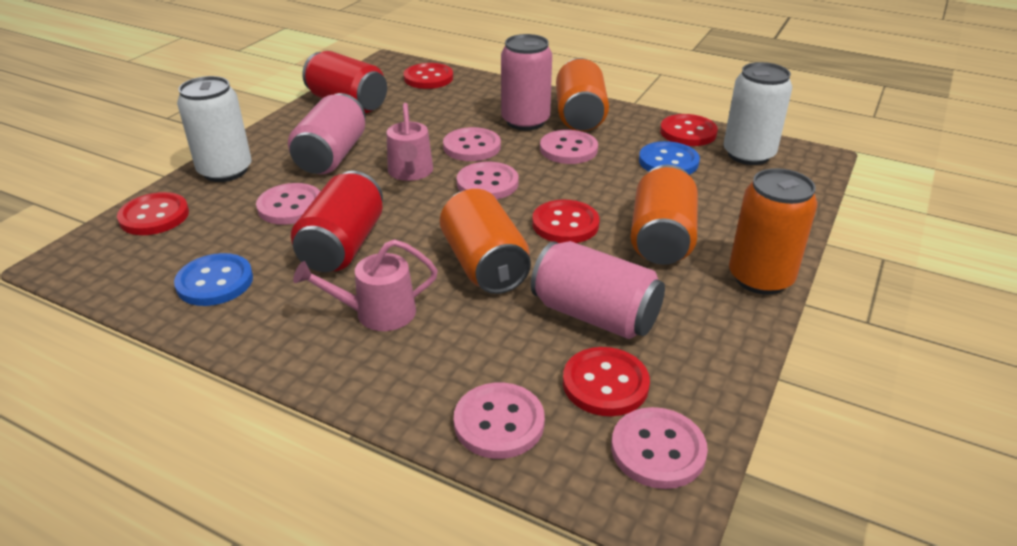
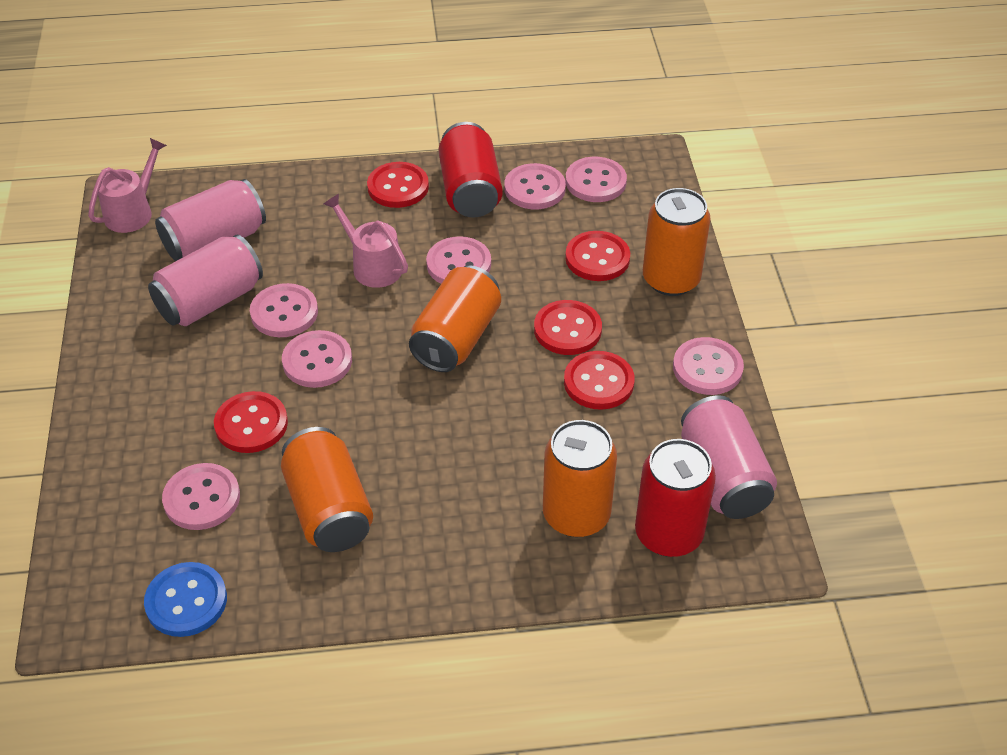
blue button: 2 -> 1
pink button: 6 -> 7
white can: 2 -> 0

